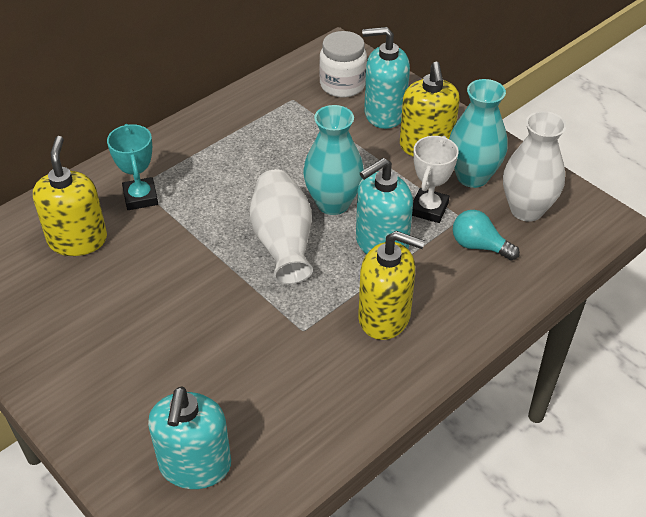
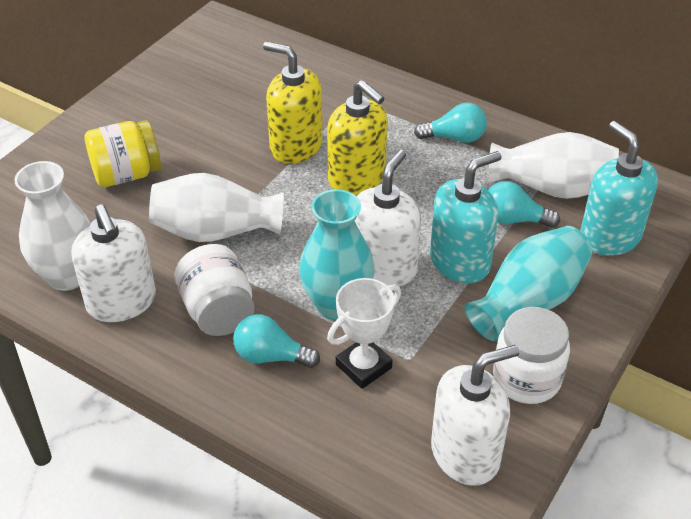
turquoise light bulb: 1 -> 3
turquoise soap dispenser: 3 -> 2
turquoise trophy: 1 -> 0
white jar: 1 -> 2
white soap dispenser: 0 -> 3
white vase: 2 -> 3
yellow jar: 0 -> 1
yellow soap dispenser: 3 -> 2

